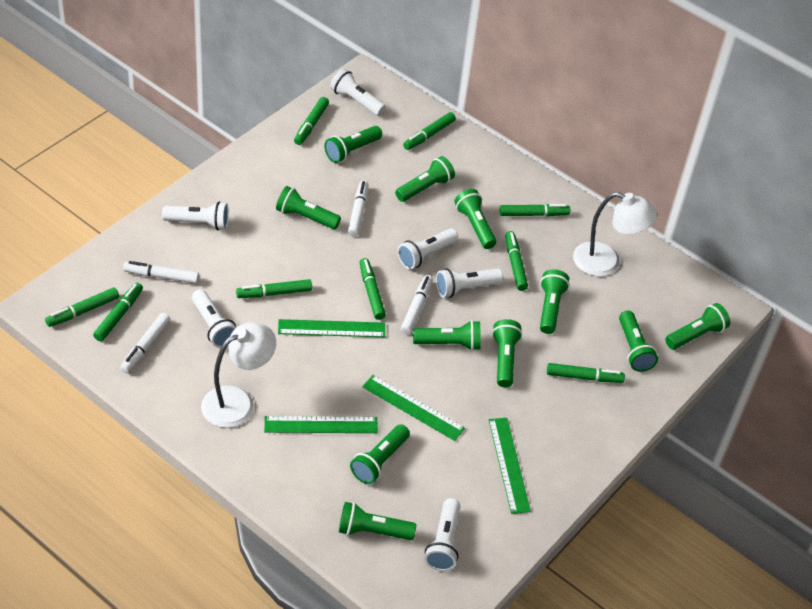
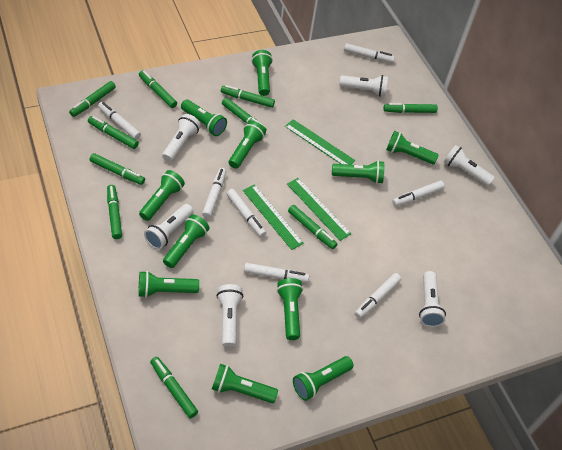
green marker: 9 -> 10
green ruler: 4 -> 3
white lamp: 2 -> 0
white marker: 4 -> 7

